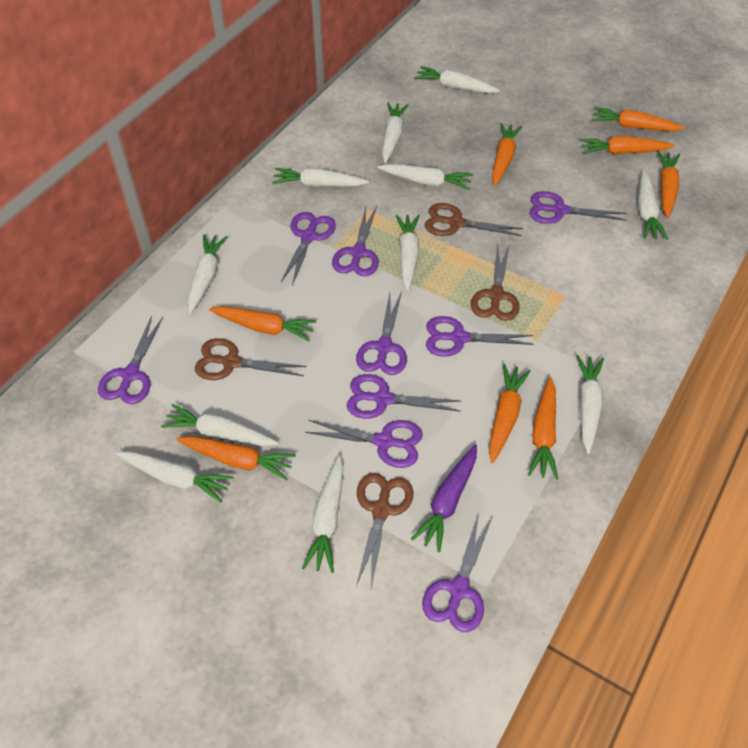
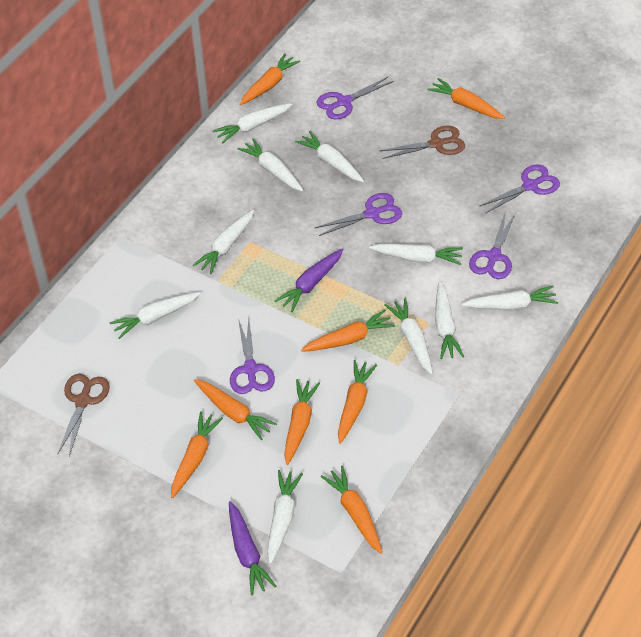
brown scissors: 4 -> 2
purple carrot: 1 -> 2
purple scissors: 9 -> 5
white carrot: 11 -> 10

